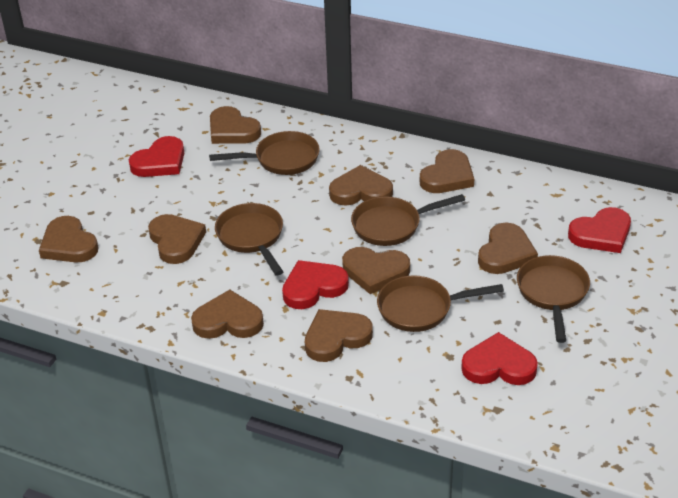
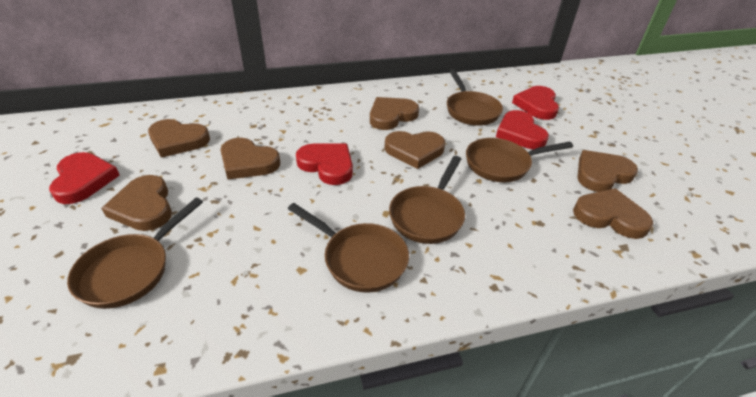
brown heart: 9 -> 7

